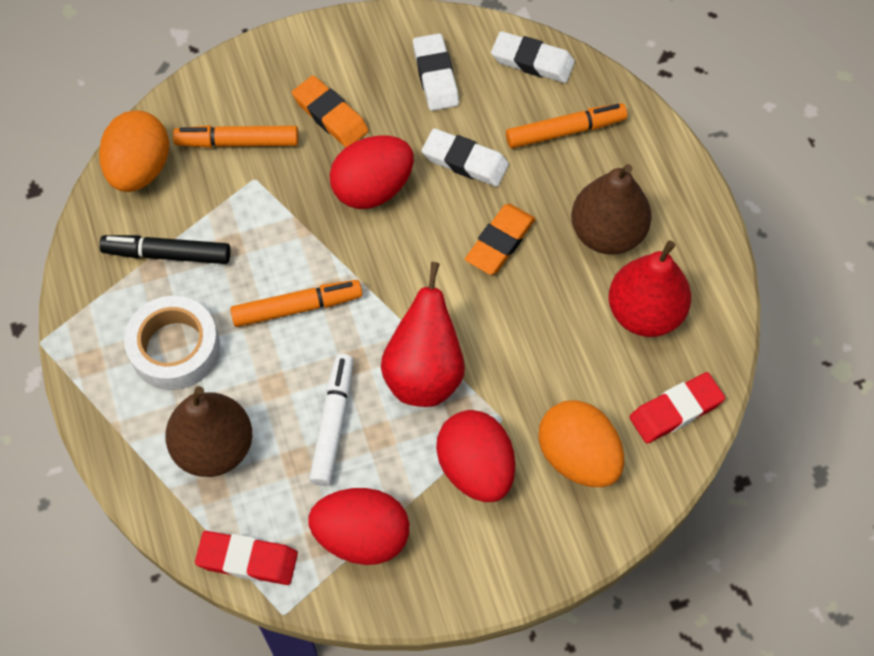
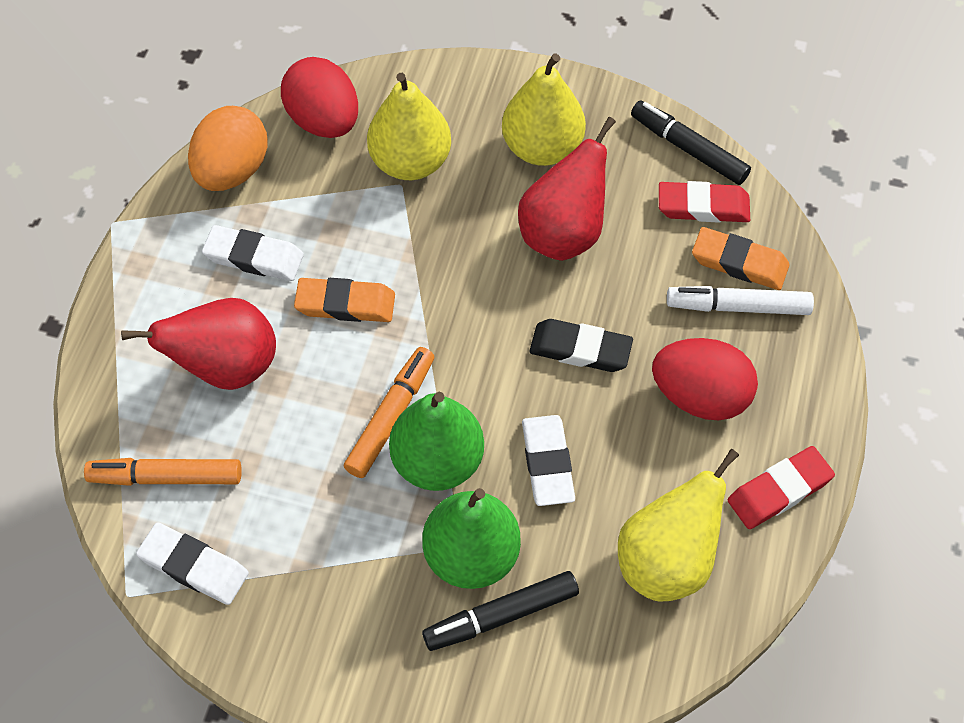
black eraser: 0 -> 1
black marker: 1 -> 2
brown pear: 2 -> 0
green pear: 0 -> 2
orange egg: 2 -> 1
orange marker: 3 -> 2
red egg: 3 -> 2
white tape: 1 -> 0
yellow pear: 0 -> 3

